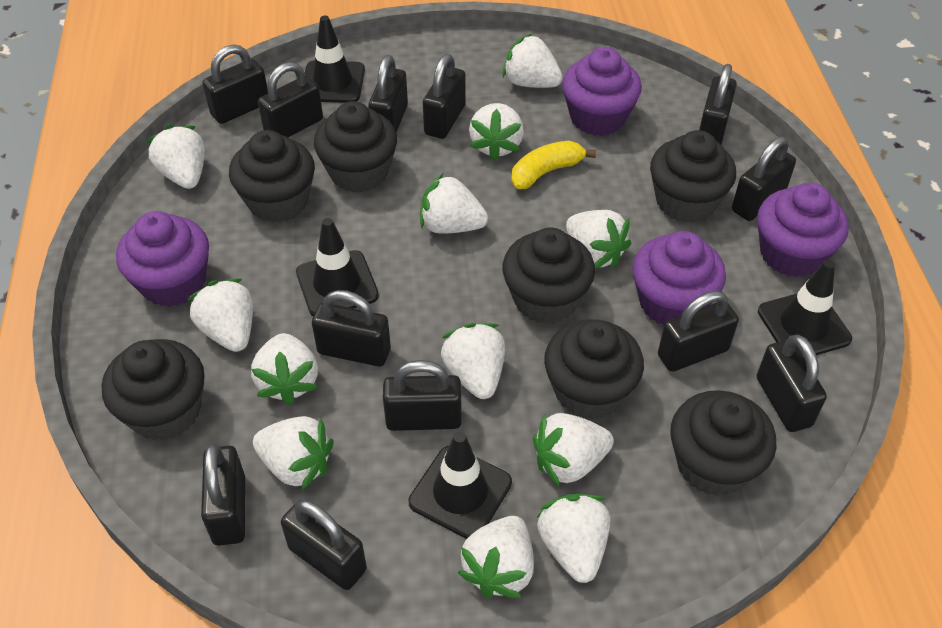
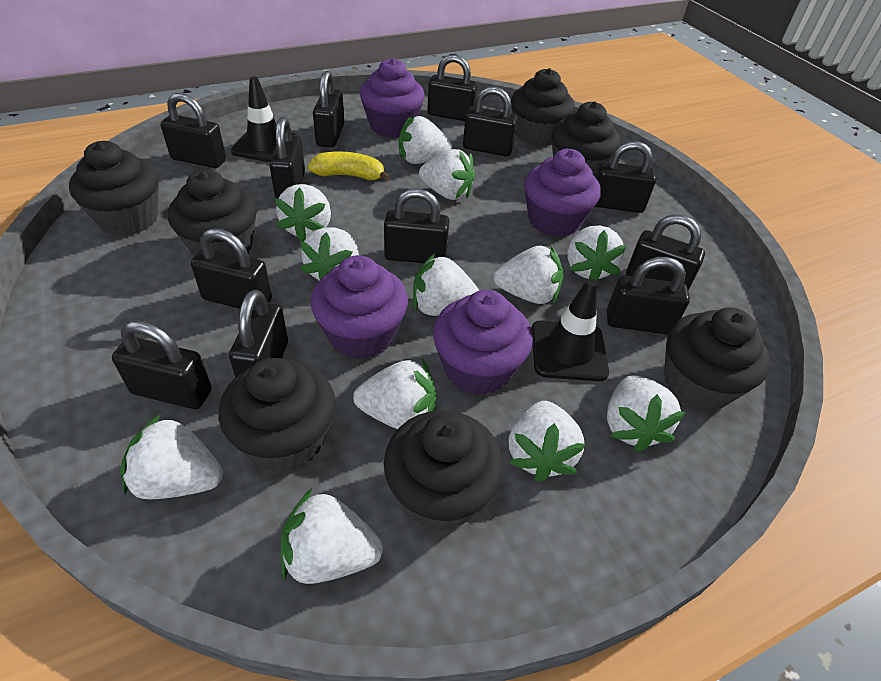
black traffic cone: 4 -> 2

